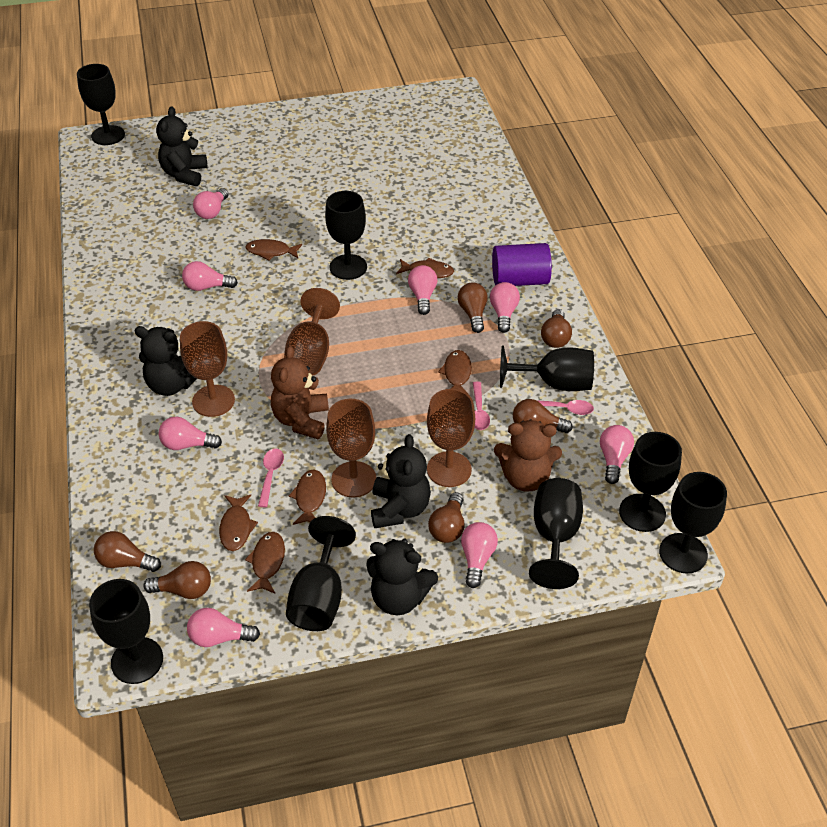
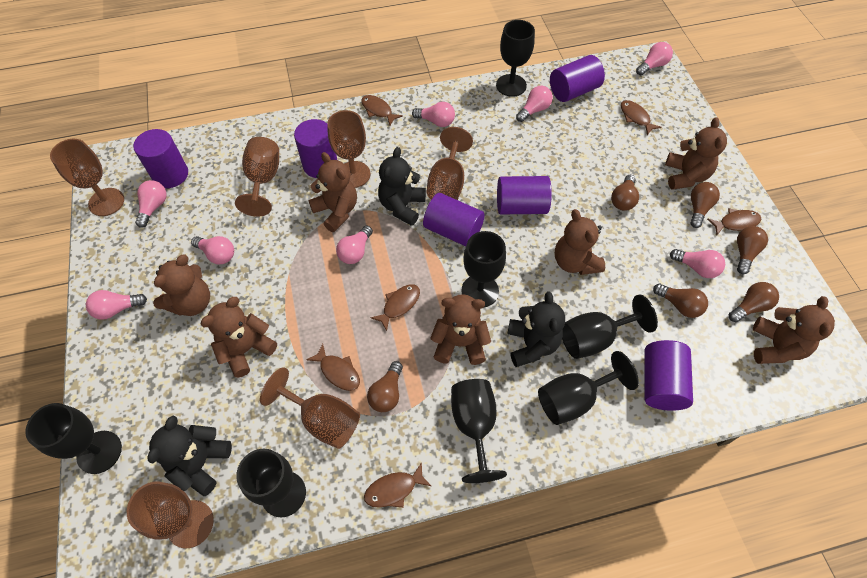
black goblet: 8 -> 7
black teddy bear: 4 -> 3
brown goblet: 4 -> 6
brown teddy bear: 2 -> 7
pink spoon: 3 -> 0
purple cylinder: 1 -> 6

